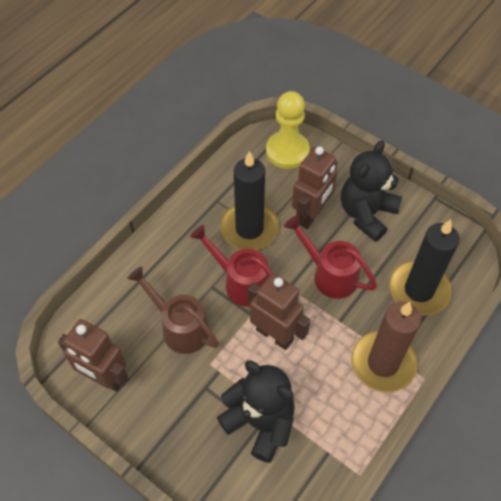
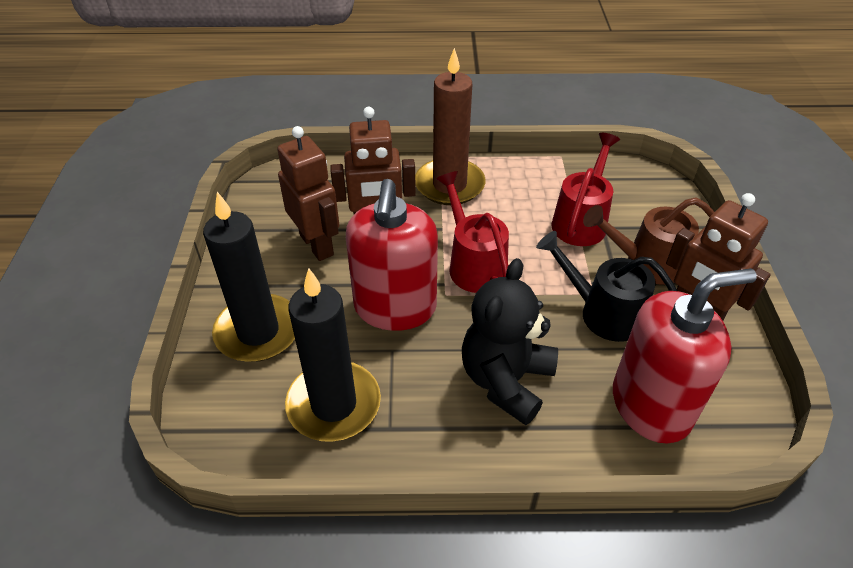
black teddy bear: 2 -> 1
black watering can: 0 -> 1
red soap dispenser: 0 -> 2
yellow pawn: 1 -> 0

